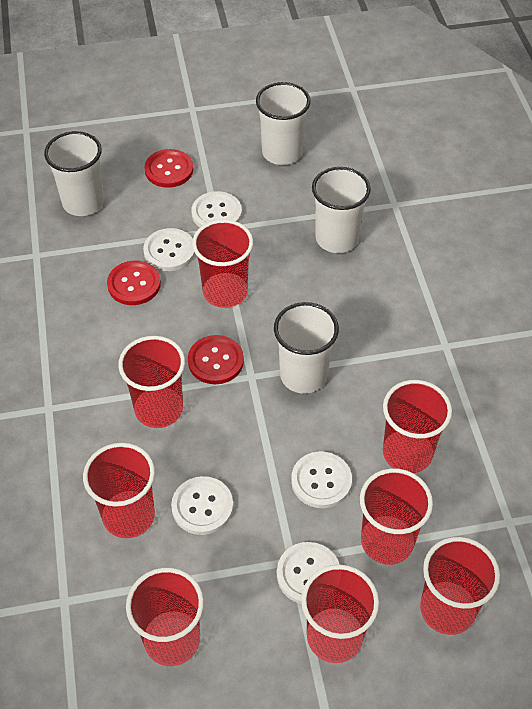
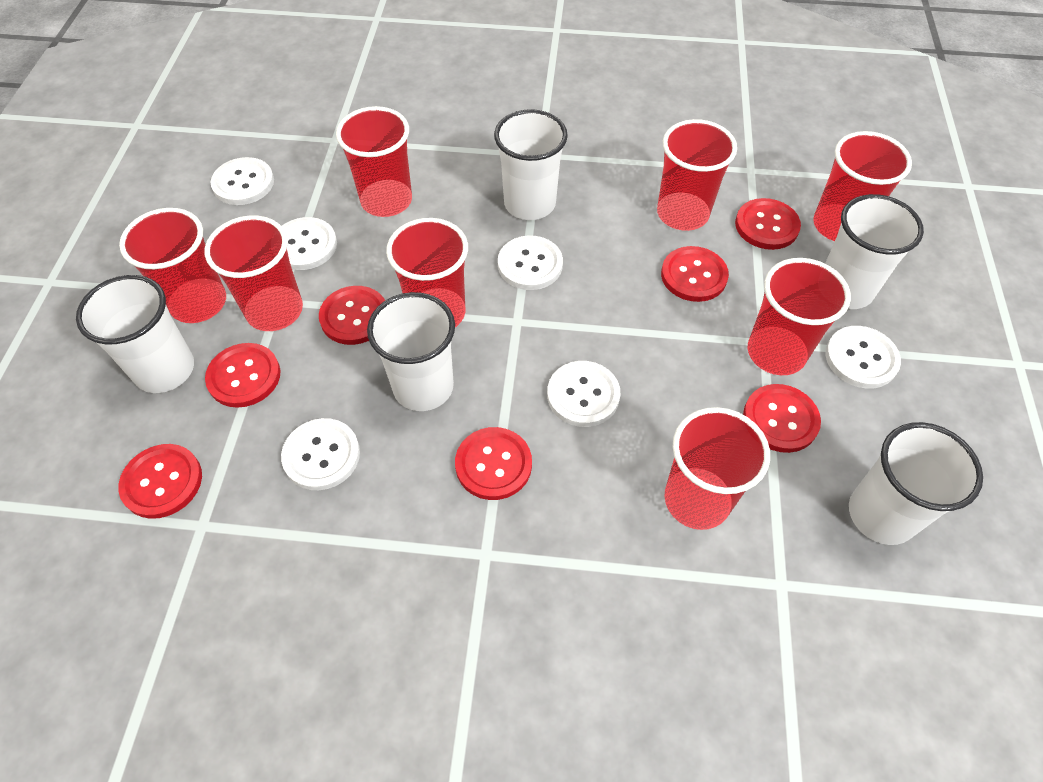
red button: 3 -> 7
white button: 5 -> 6
white cup: 4 -> 5

